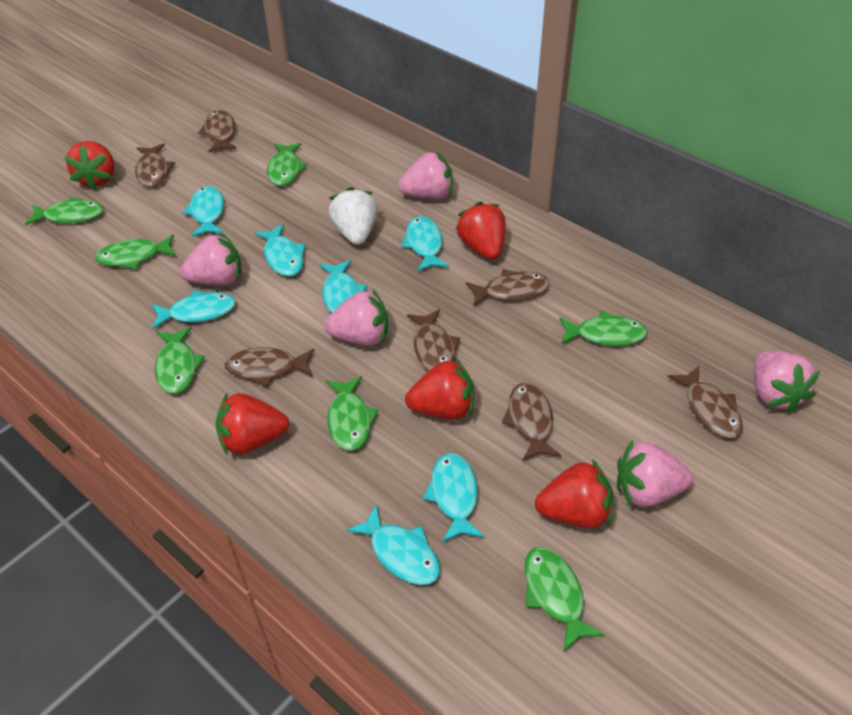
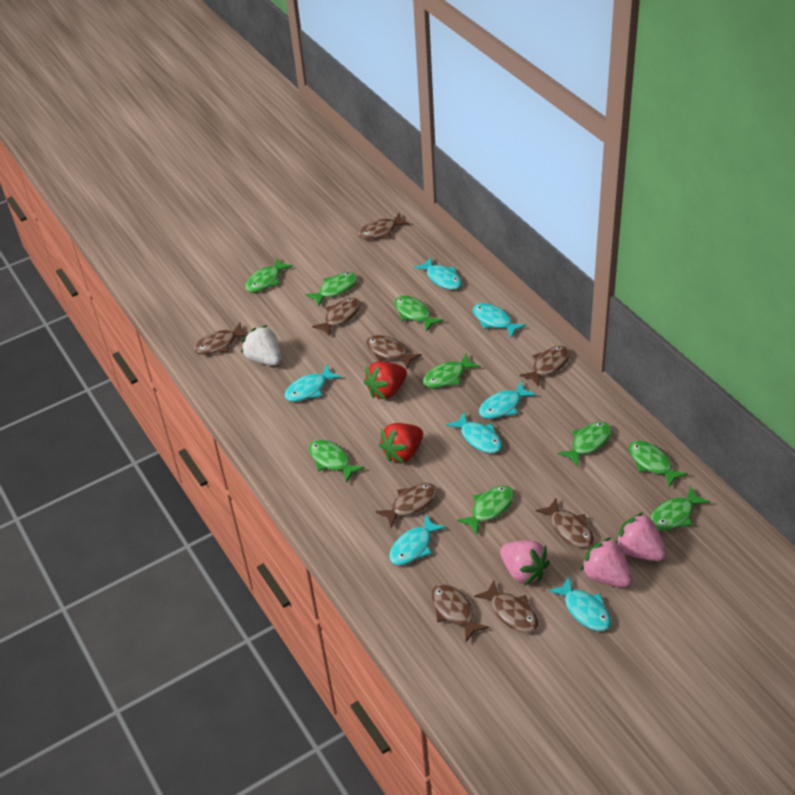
brown fish: 7 -> 9
green fish: 7 -> 9
pink strawberry: 5 -> 3
red strawberry: 5 -> 2

